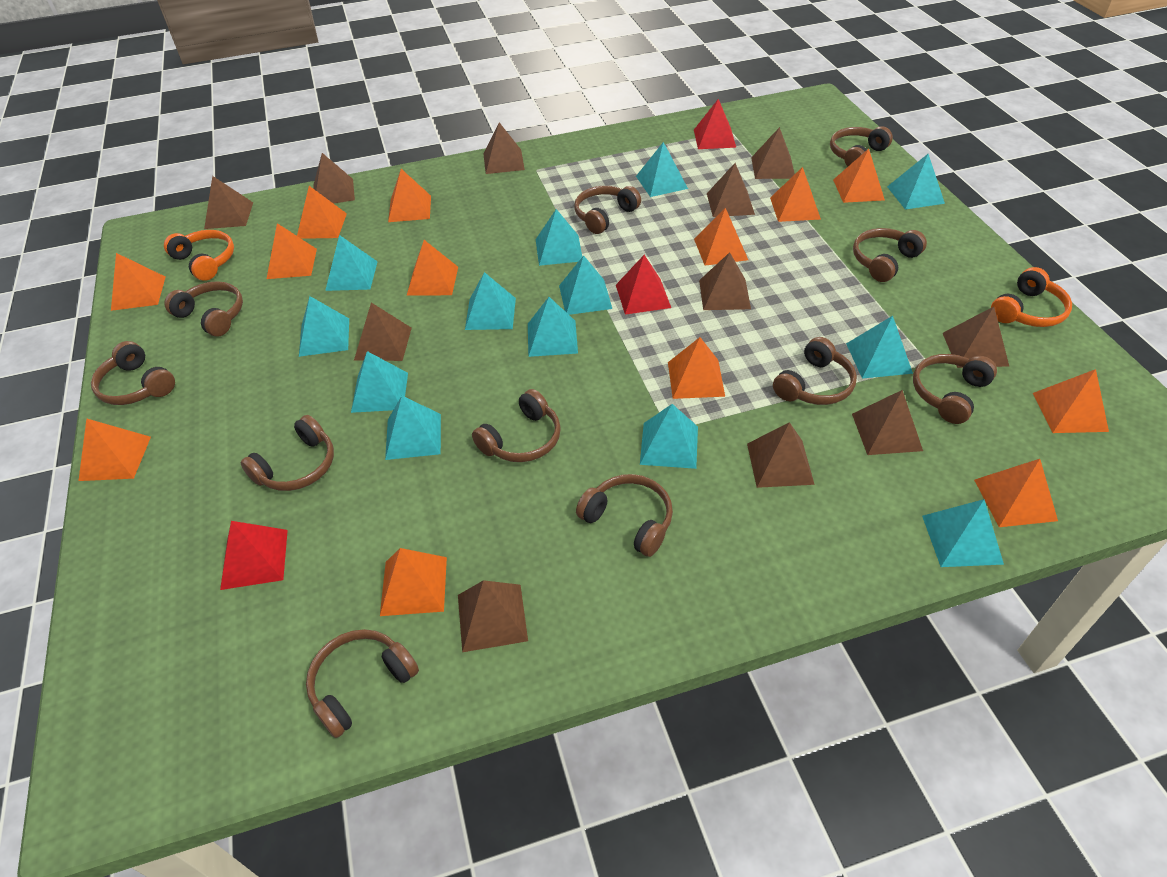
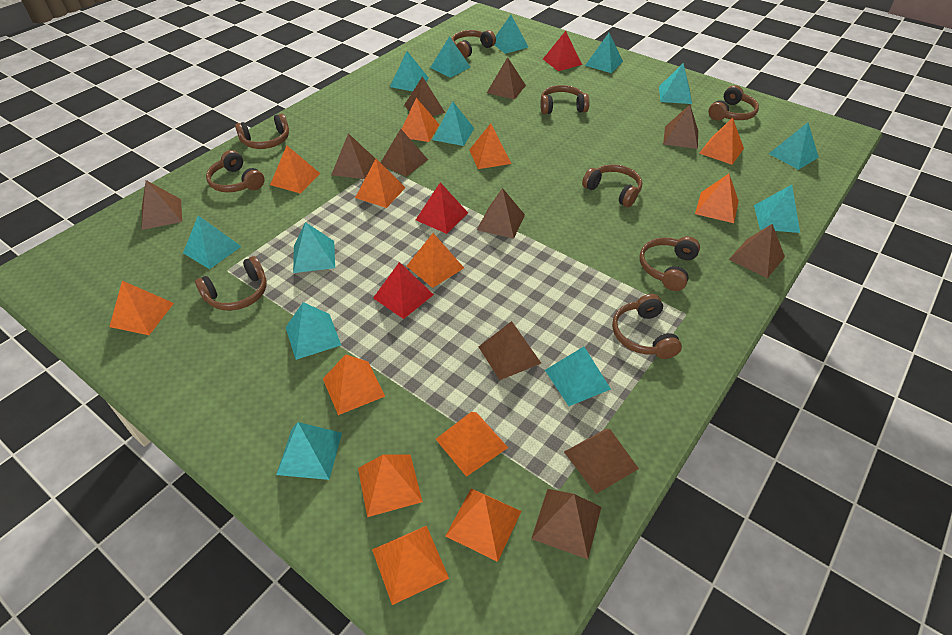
brown headphones: 11 -> 9
orange headphones: 2 -> 0

